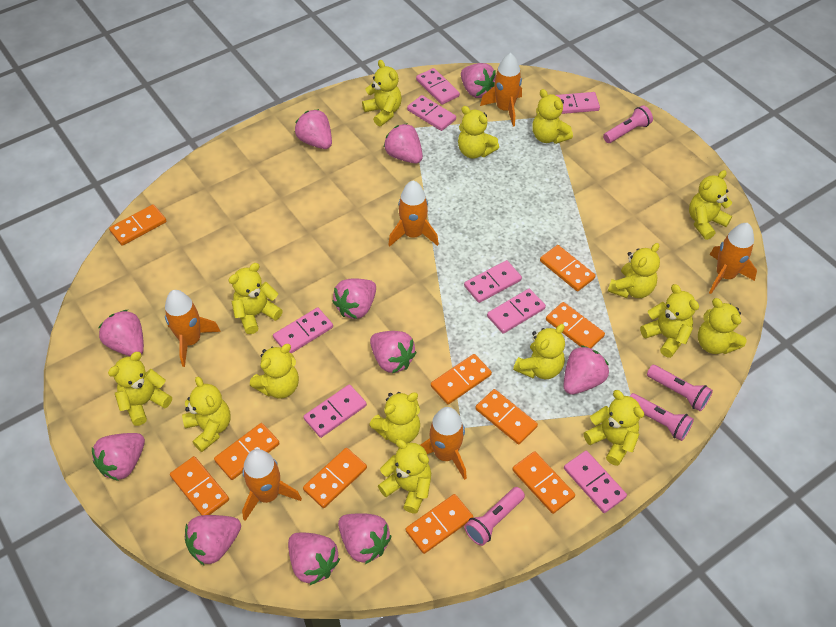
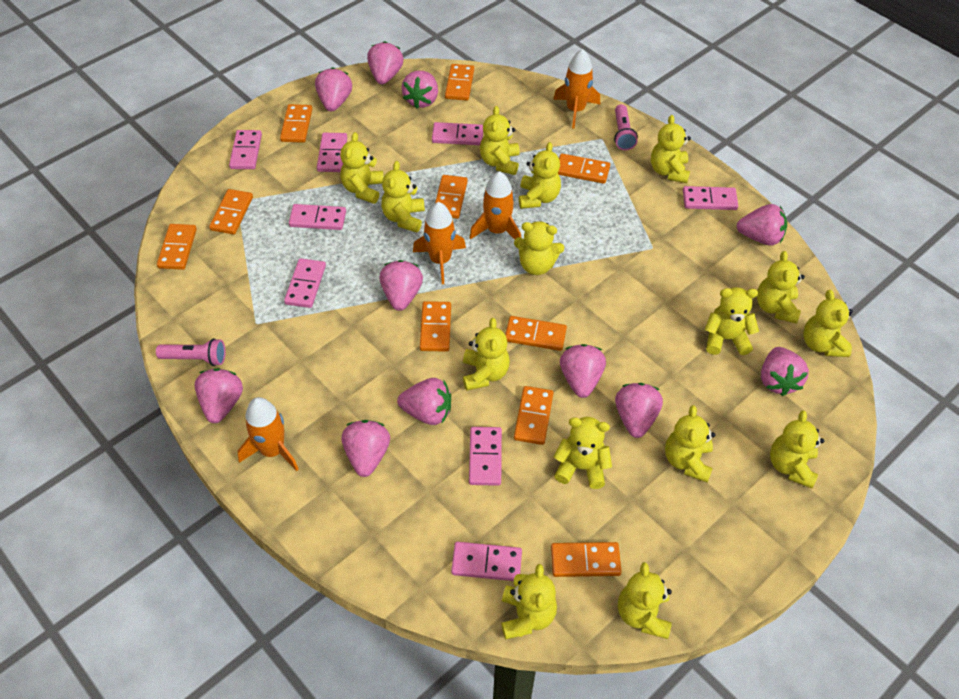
orange rocket: 6 -> 4
pink flashlight: 4 -> 2

